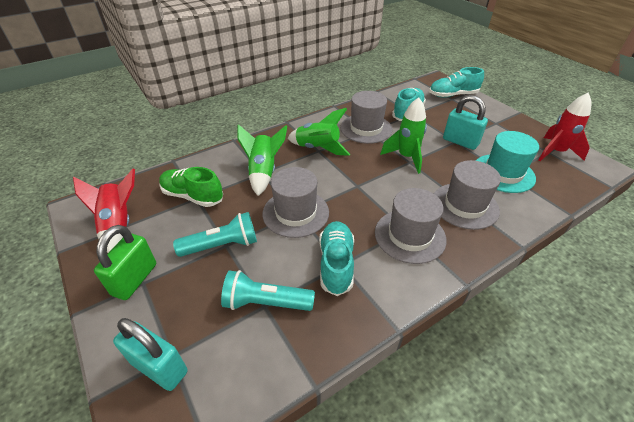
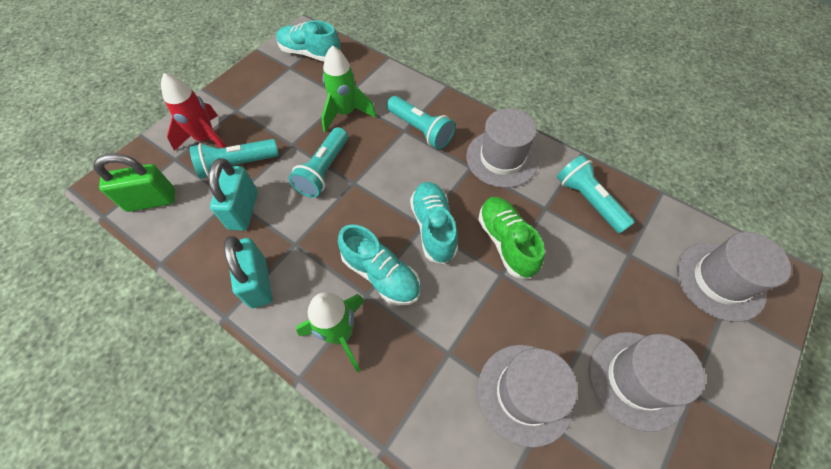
green rocket: 3 -> 2
red rocket: 2 -> 1
turquoise flashlight: 2 -> 4
turquoise hat: 1 -> 0

